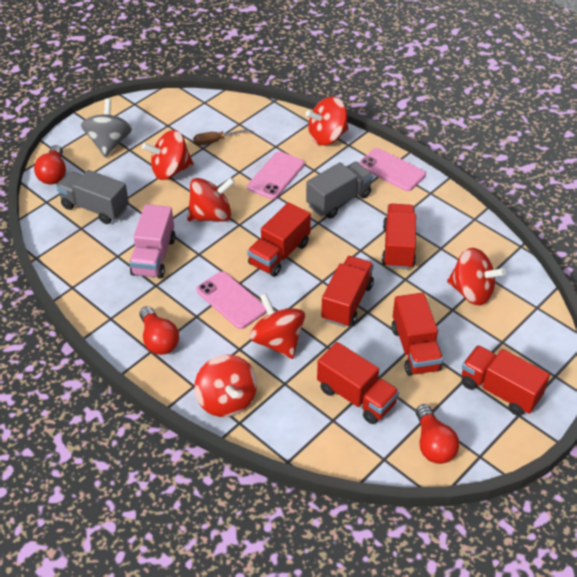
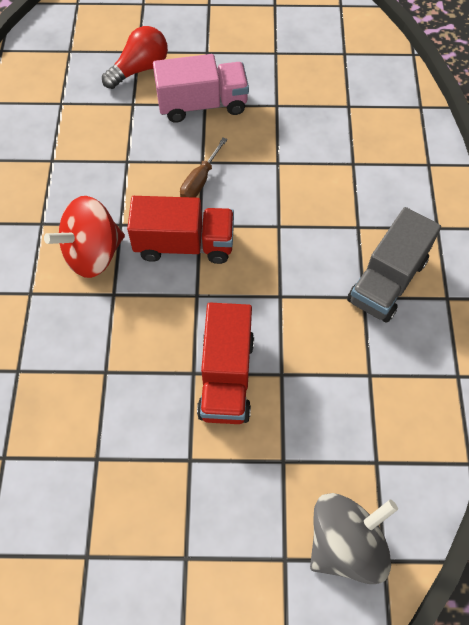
grey truck: 2 -> 1
pink phone: 3 -> 0
red light bulb: 3 -> 1
red spinning top: 6 -> 1
red truck: 6 -> 2

